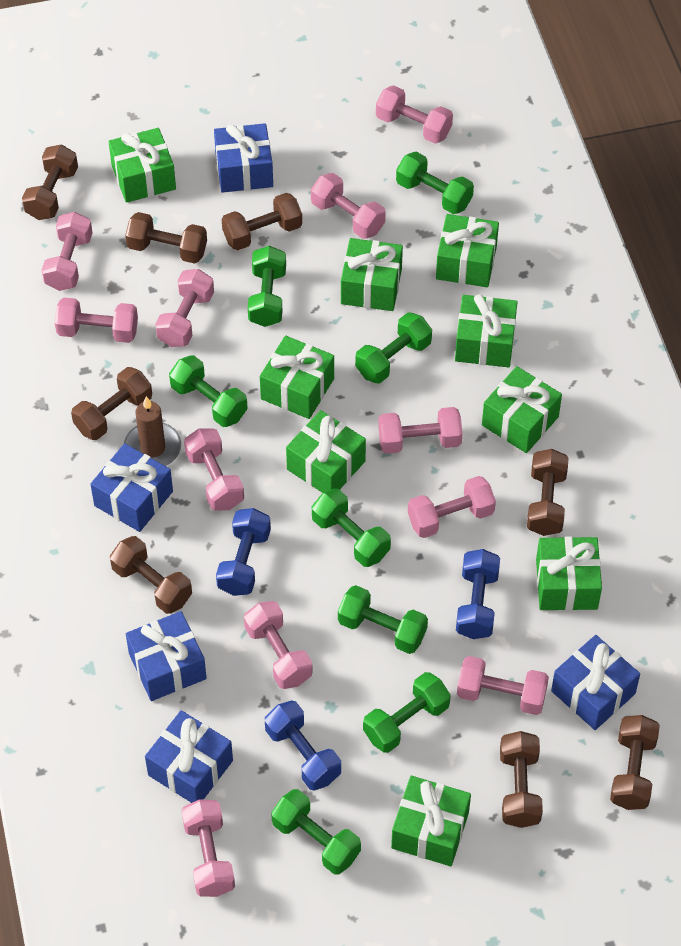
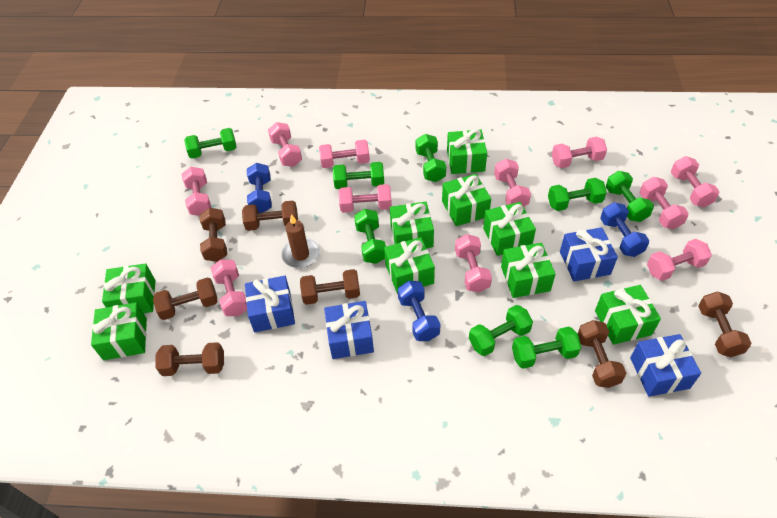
blue gift: 5 -> 4
brown dumbbell: 8 -> 7

